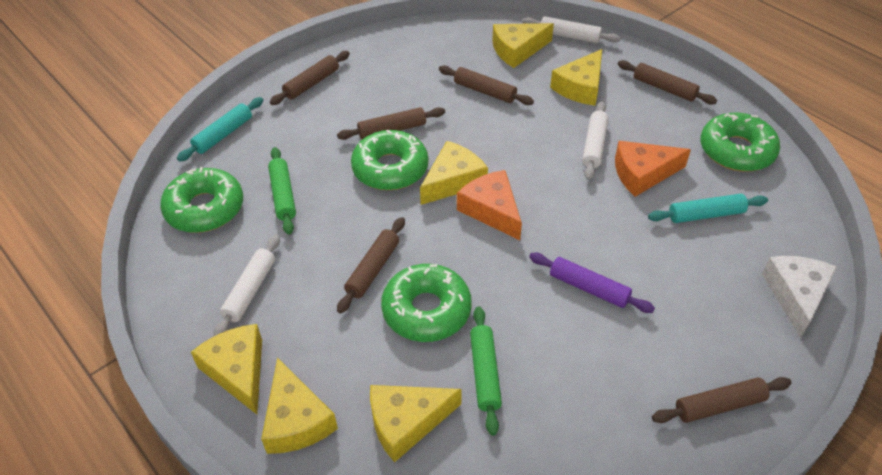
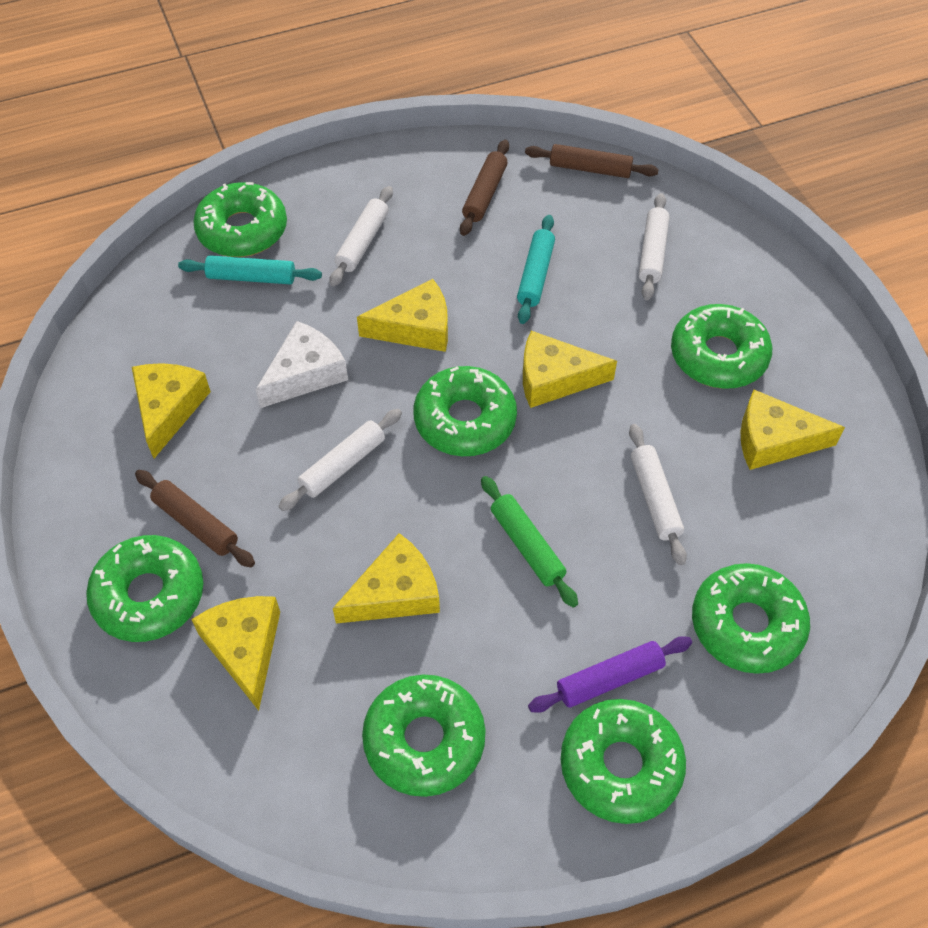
brown rolling pin: 6 -> 3
green donut: 4 -> 7
green rolling pin: 2 -> 1
orange cheese: 2 -> 0
white rolling pin: 3 -> 4

